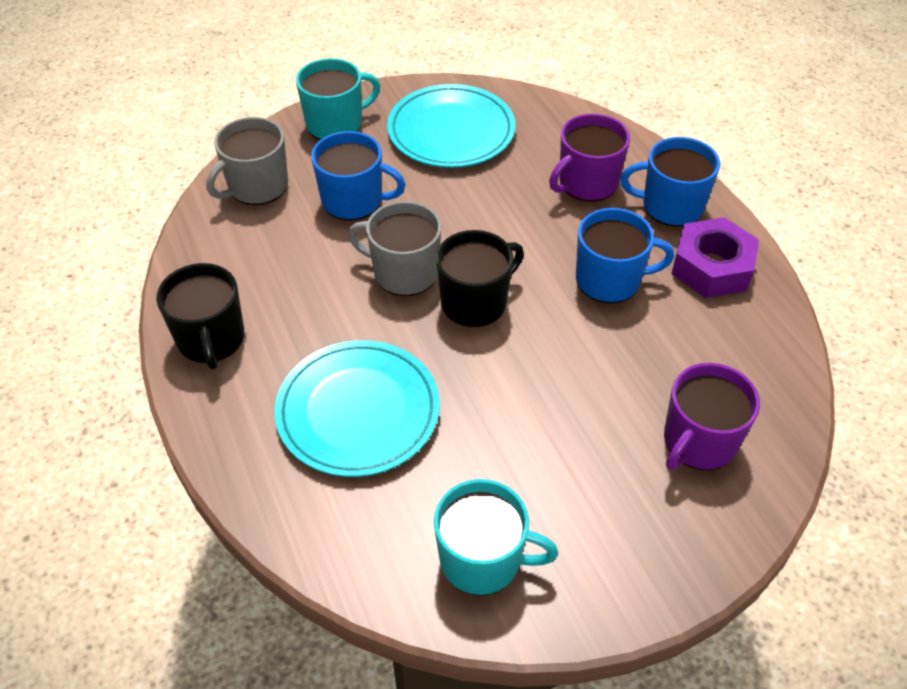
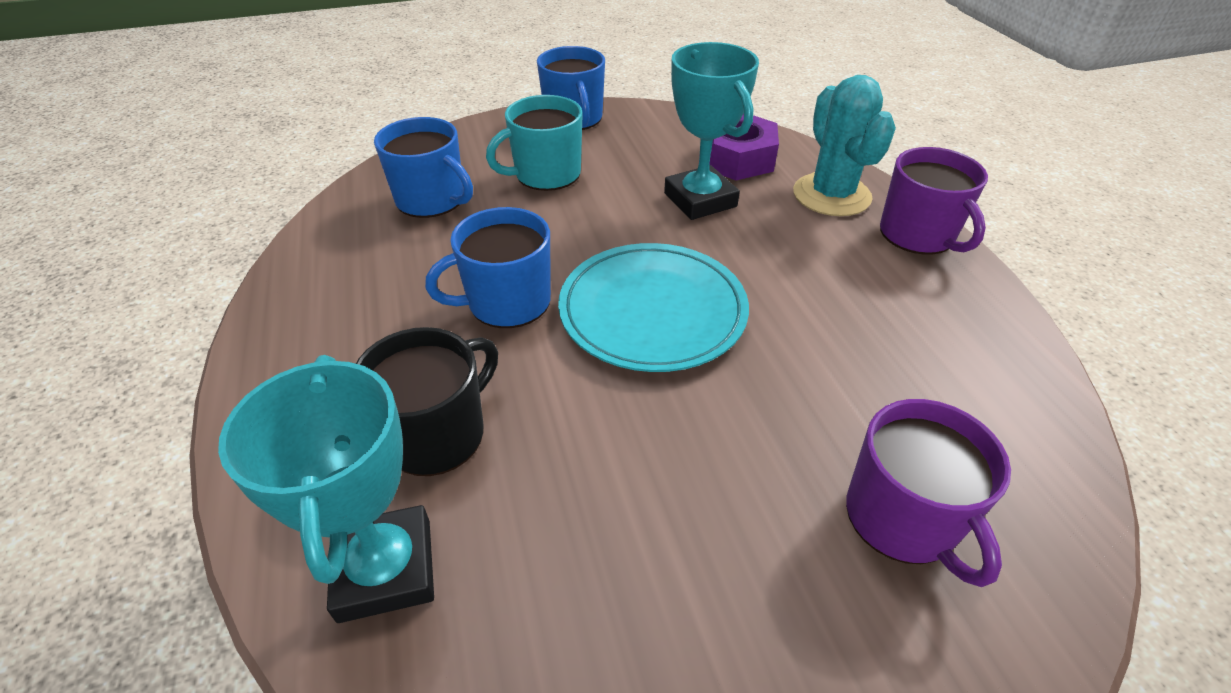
black mug: 2 -> 1
grey mug: 2 -> 0
turquoise cactus: 0 -> 1
turquoise mug: 2 -> 1
turquoise plate: 2 -> 1
turquoise trophy: 0 -> 2

